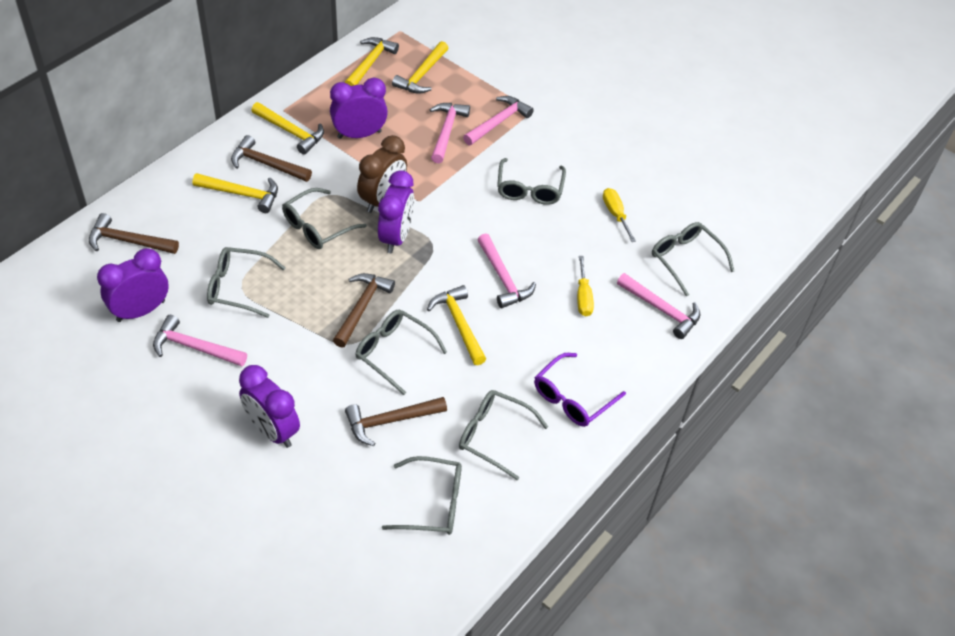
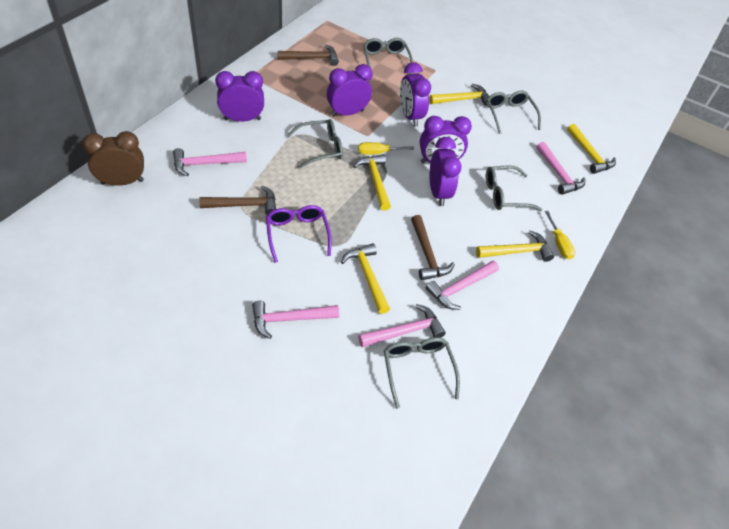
brown hammer: 4 -> 3
grey glasses: 7 -> 5
purple clock: 4 -> 5

